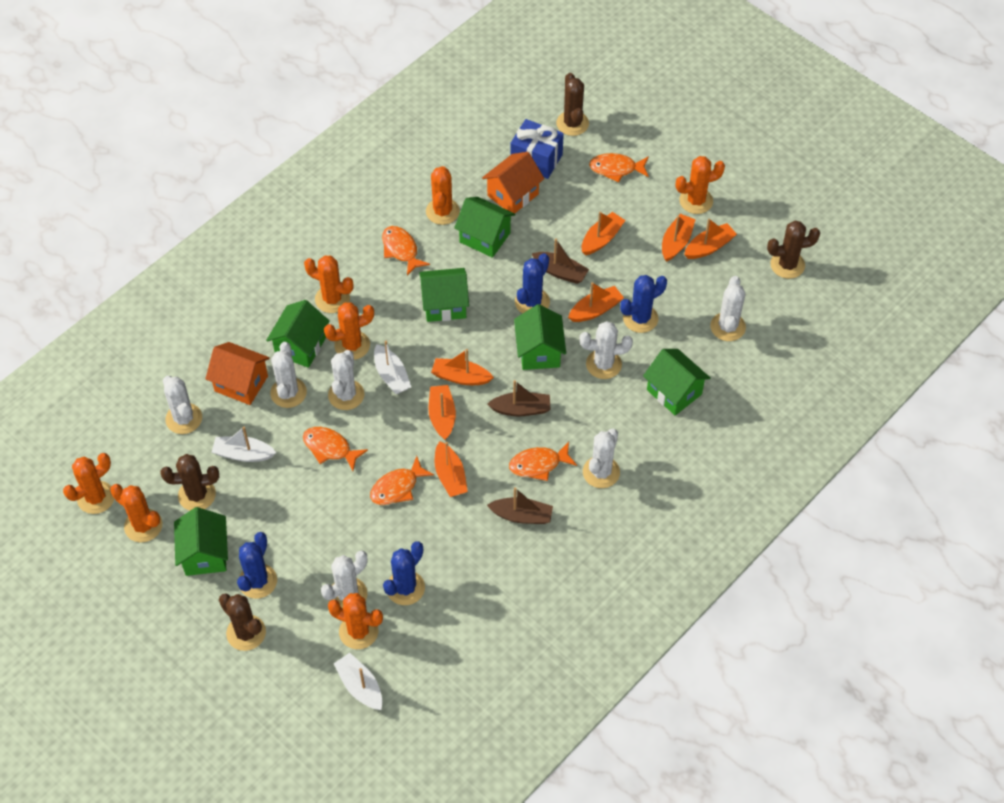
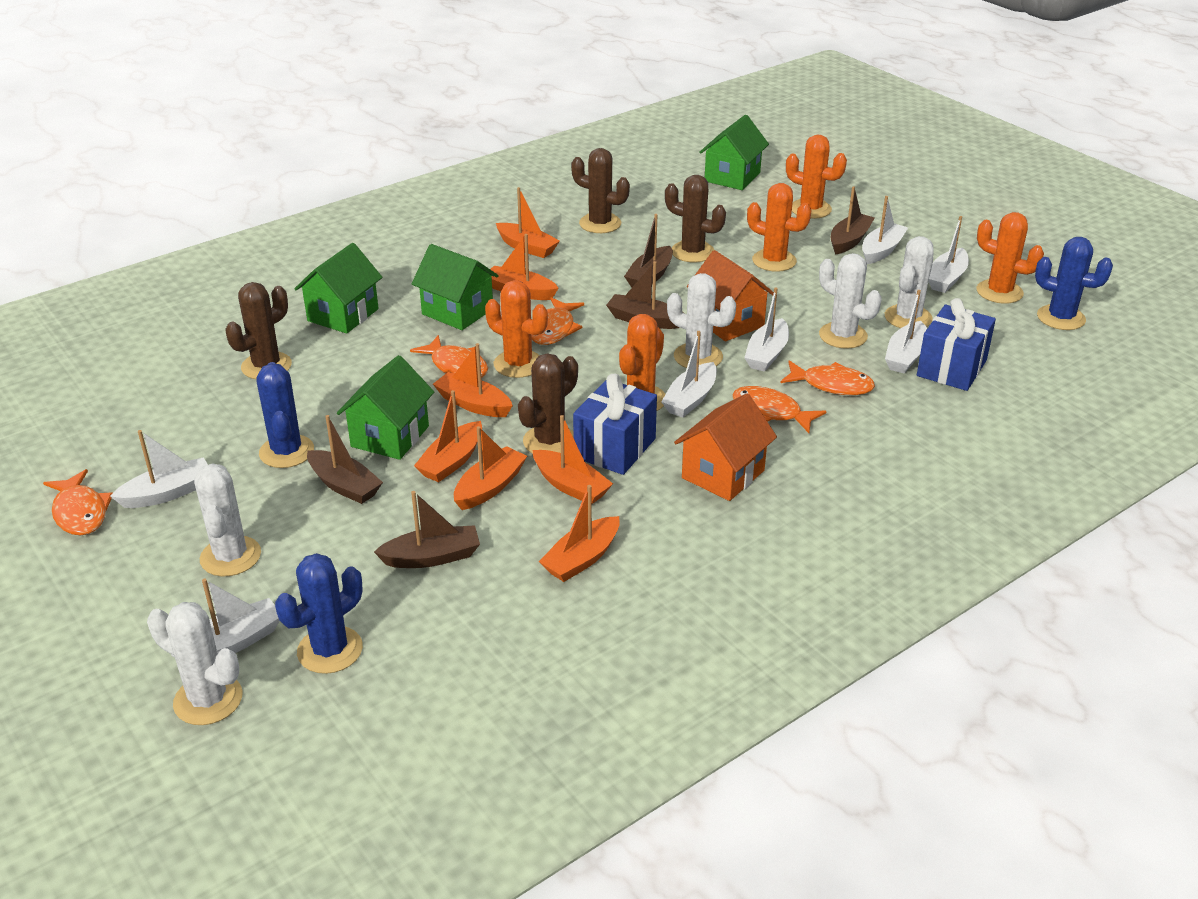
blue cactus: 4 -> 3
blue gift: 1 -> 2
brown boat: 3 -> 5
green house: 6 -> 4
orange cactus: 7 -> 5
white boat: 3 -> 7
white cactus: 7 -> 5

